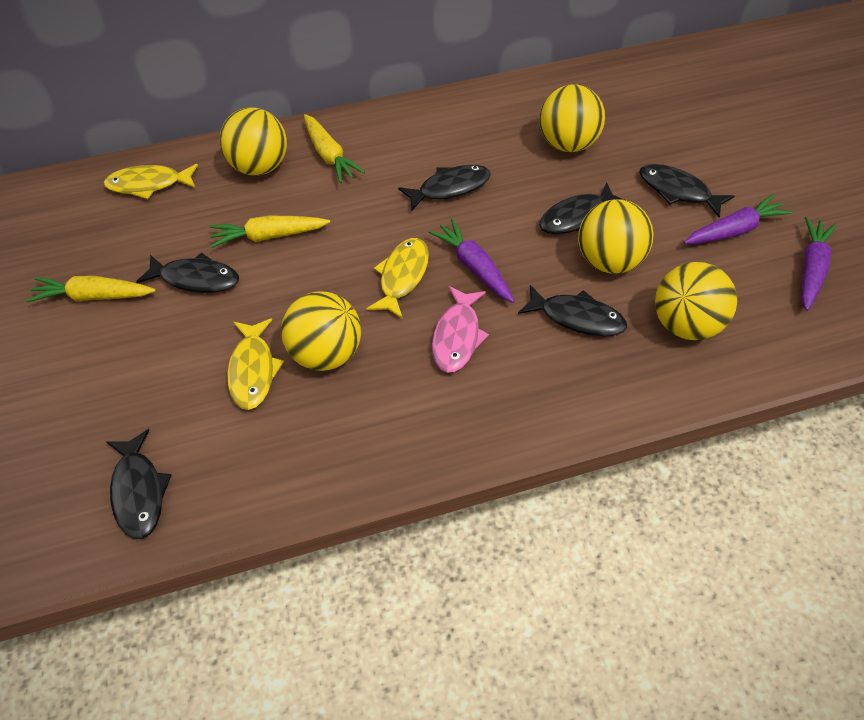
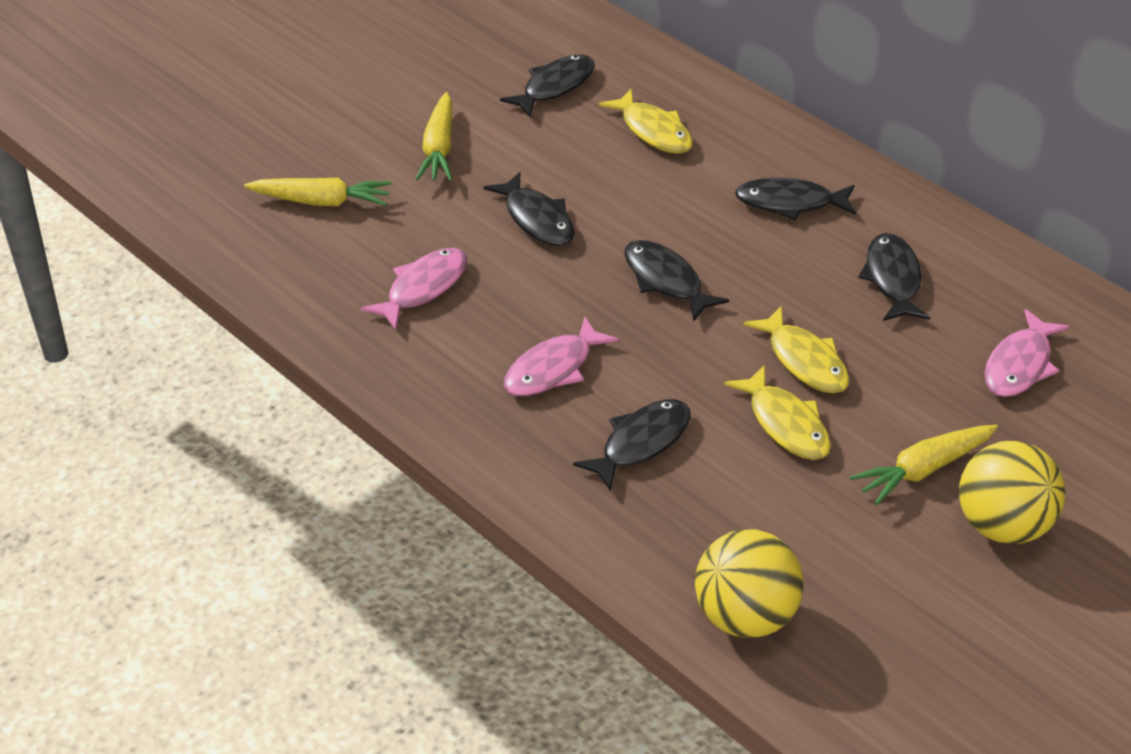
pink fish: 1 -> 3
purple carrot: 3 -> 0
yellow ball: 5 -> 2

